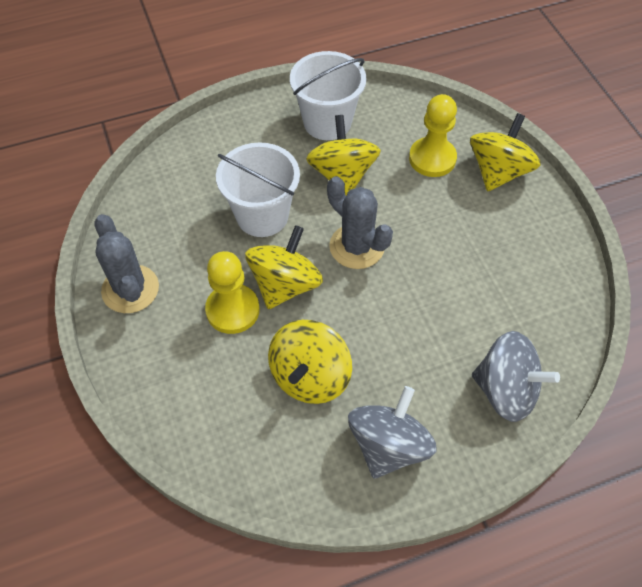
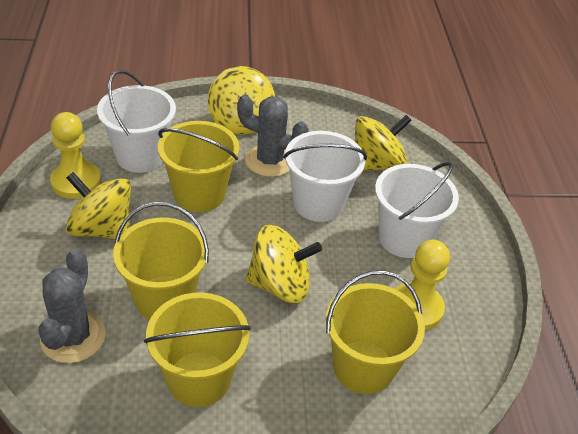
grey spinning top: 2 -> 0
white bucket: 2 -> 3
yellow bucket: 0 -> 4

